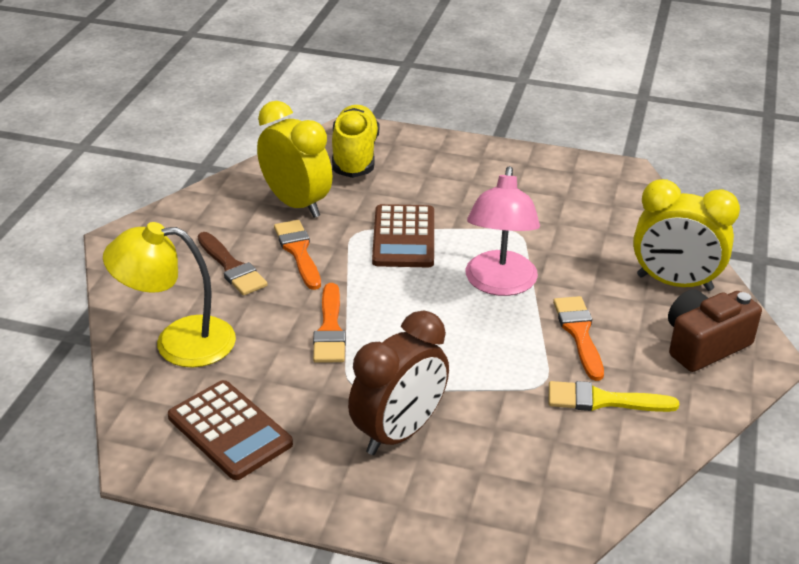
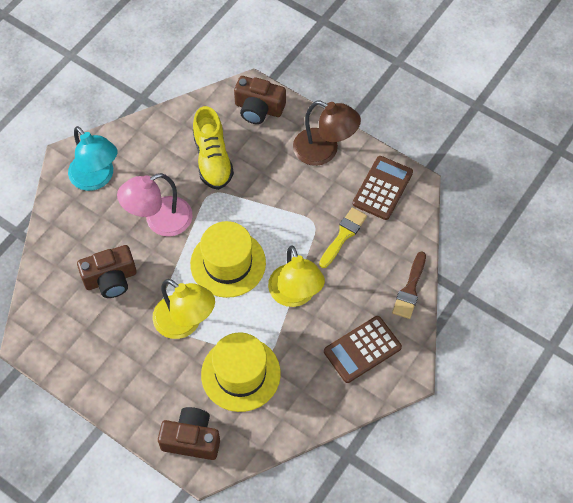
brown camera: 1 -> 3
brown clock: 1 -> 0
brown lamp: 0 -> 1
orange brush: 3 -> 0
turquoise lamp: 0 -> 1
yellow clock: 2 -> 0
yellow hat: 0 -> 2
yellow lamp: 1 -> 2

